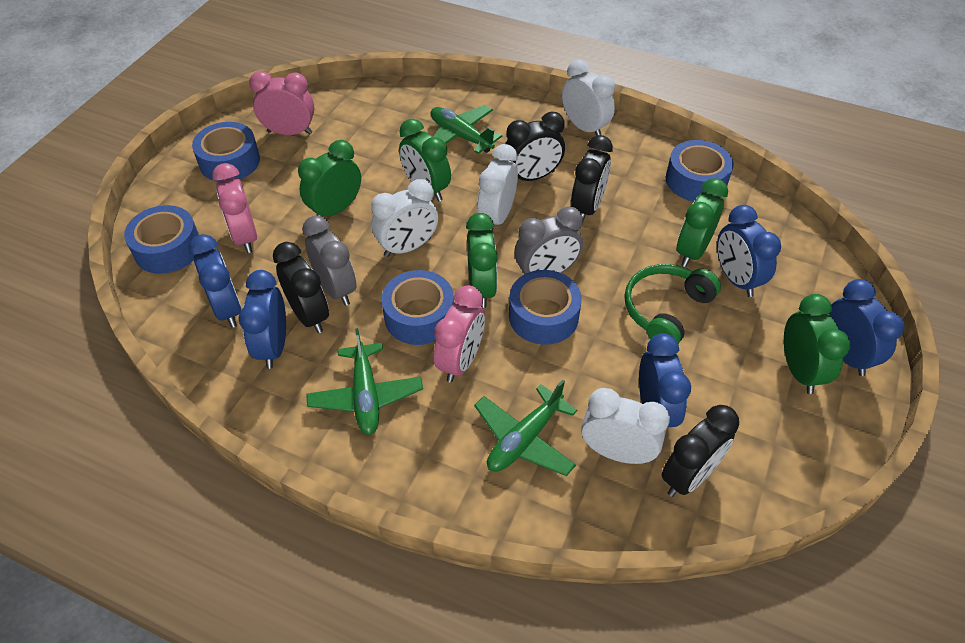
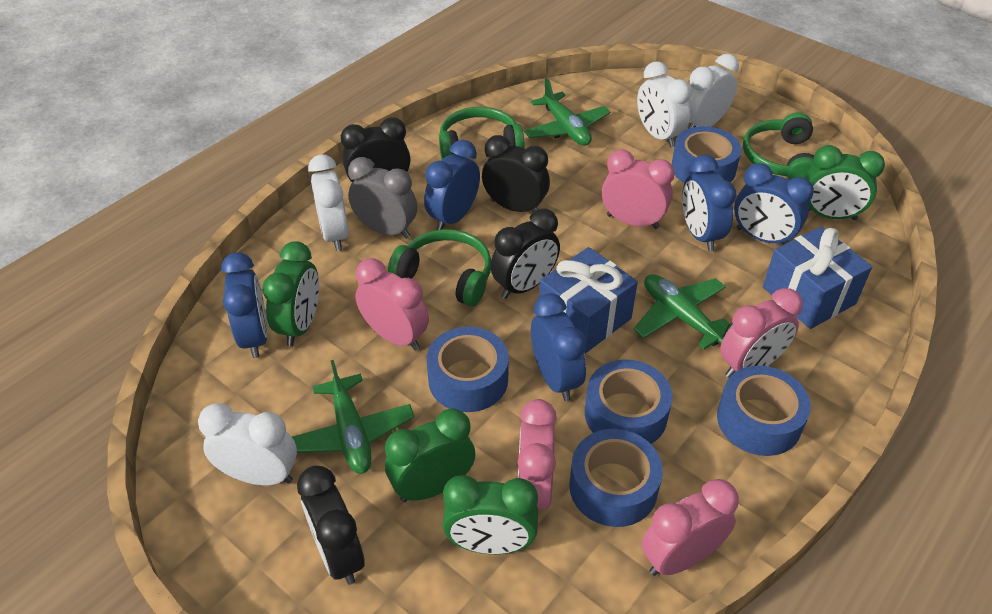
blue gift: 0 -> 2
green clock: 5 -> 4
green headphones: 1 -> 3
grey clock: 2 -> 1
pink clock: 3 -> 5

